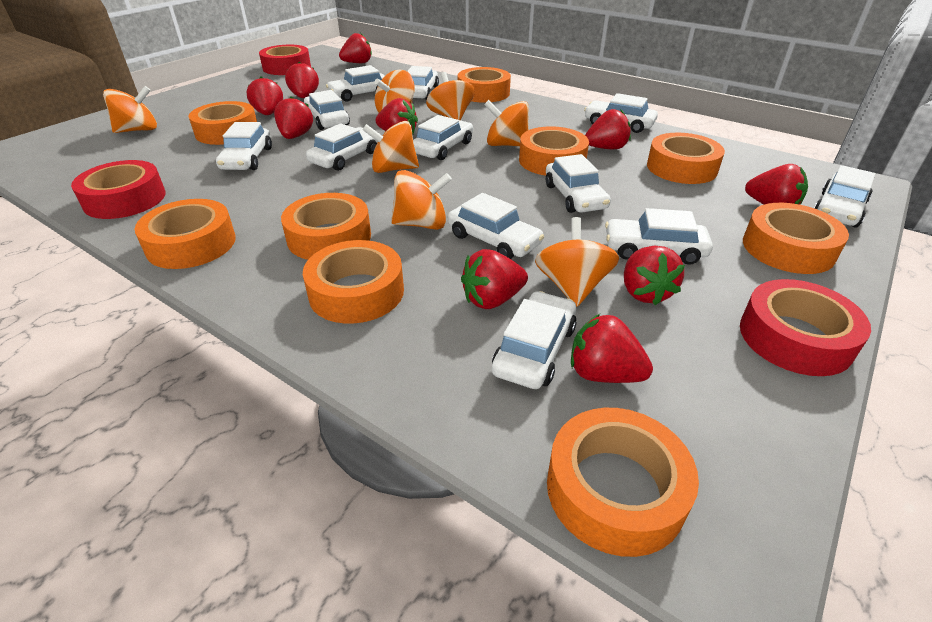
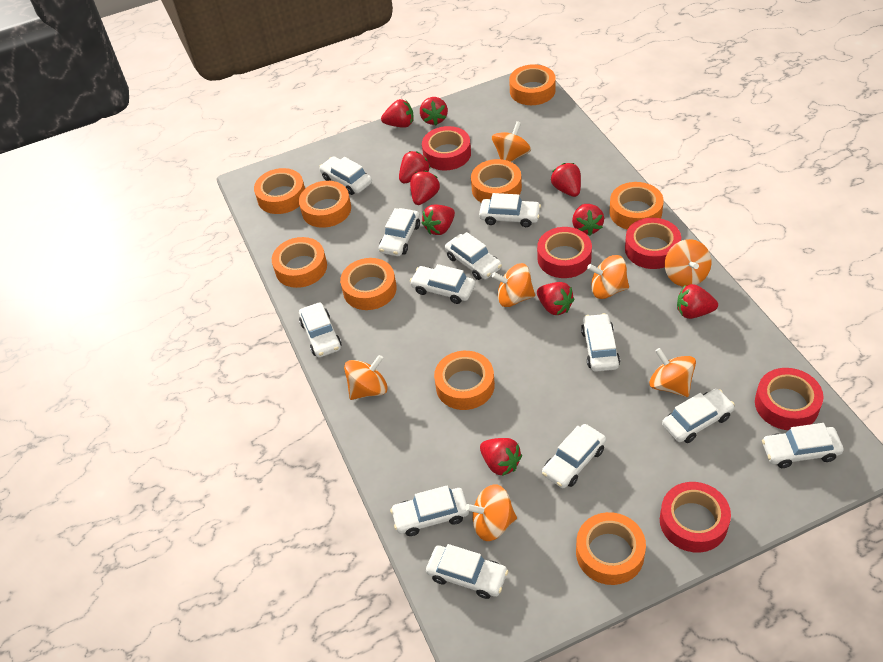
red tape: 3 -> 5

